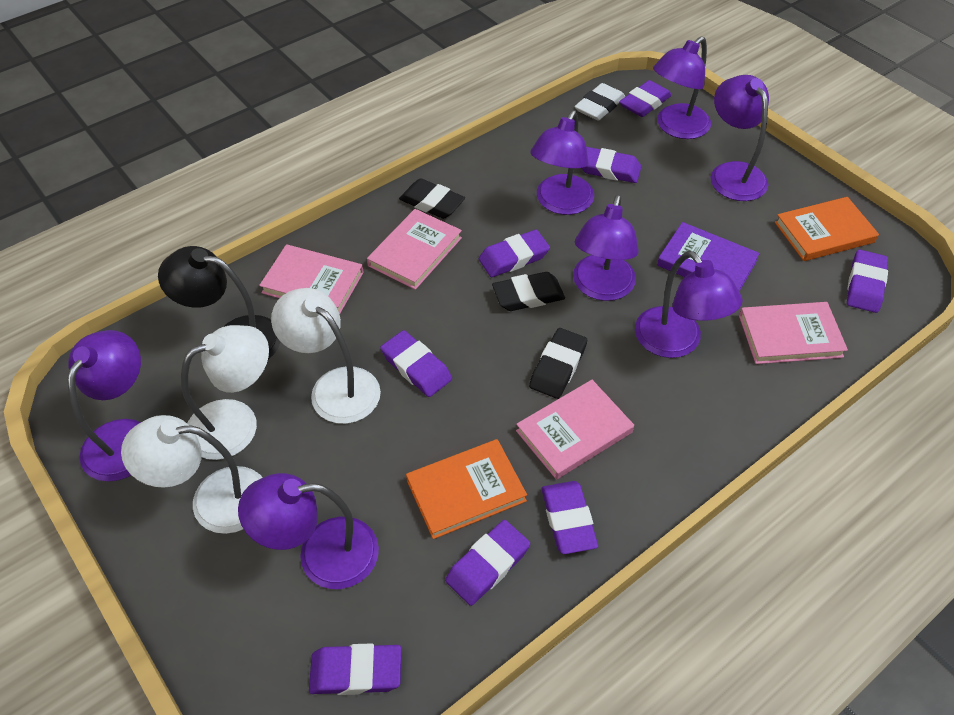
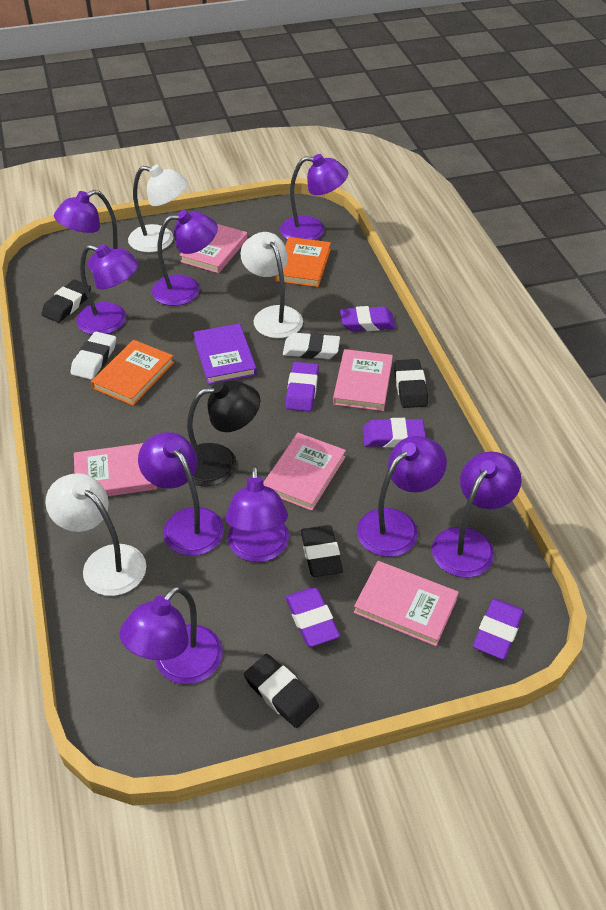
black eraser: 3 -> 4
pink book: 4 -> 5
purple eraser: 8 -> 5
purple lamp: 7 -> 9
white eraser: 1 -> 2

